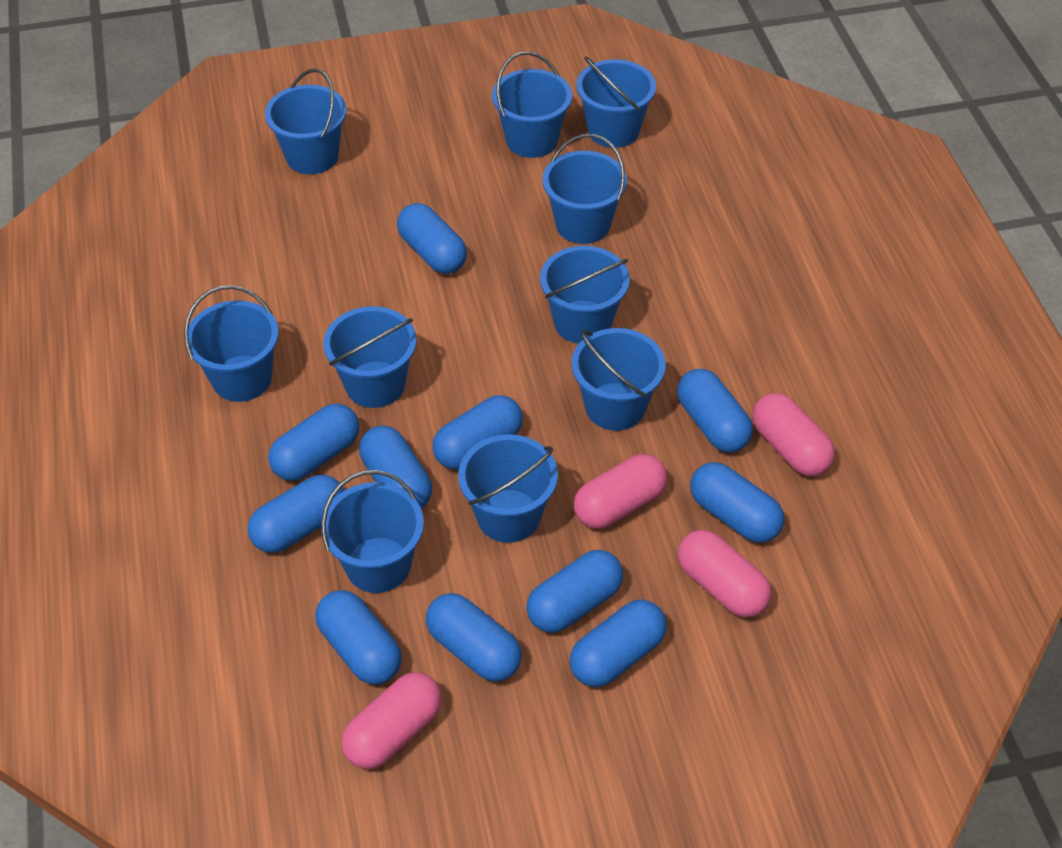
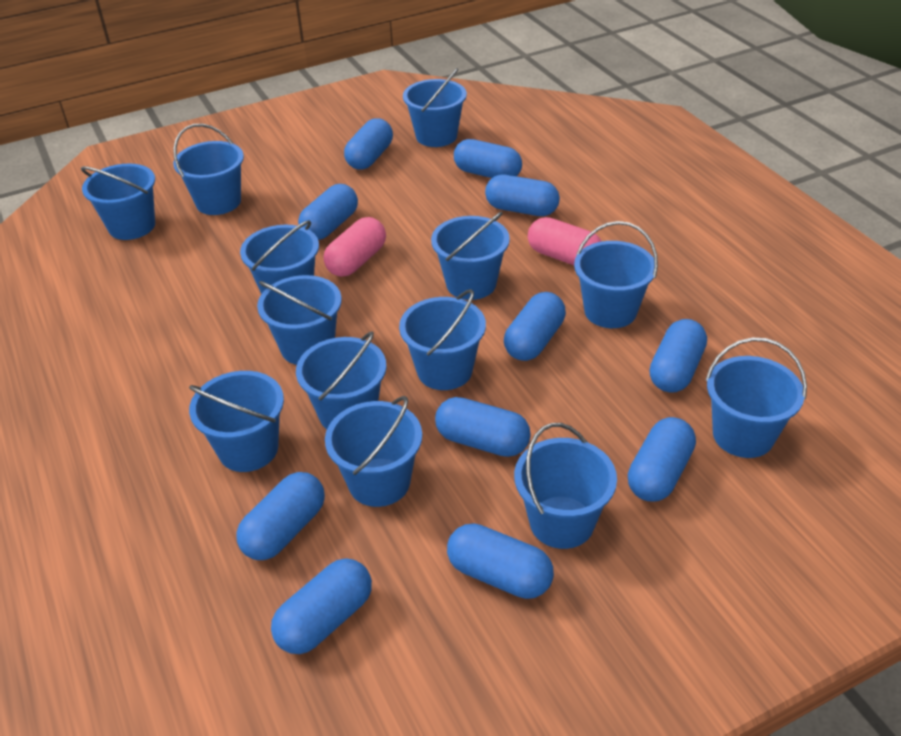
blue bucket: 10 -> 13
pink capsule: 4 -> 2

